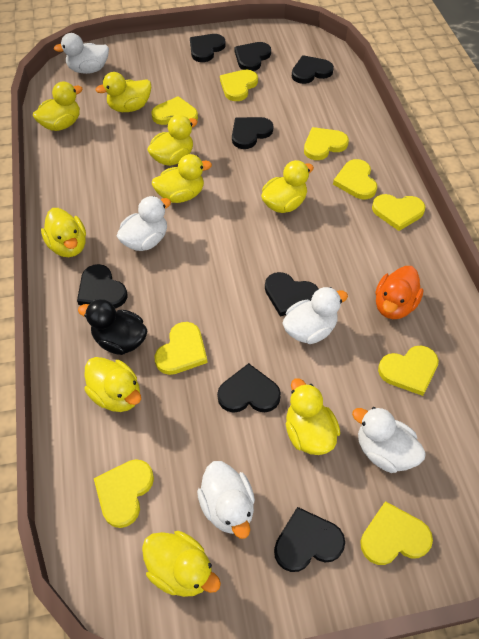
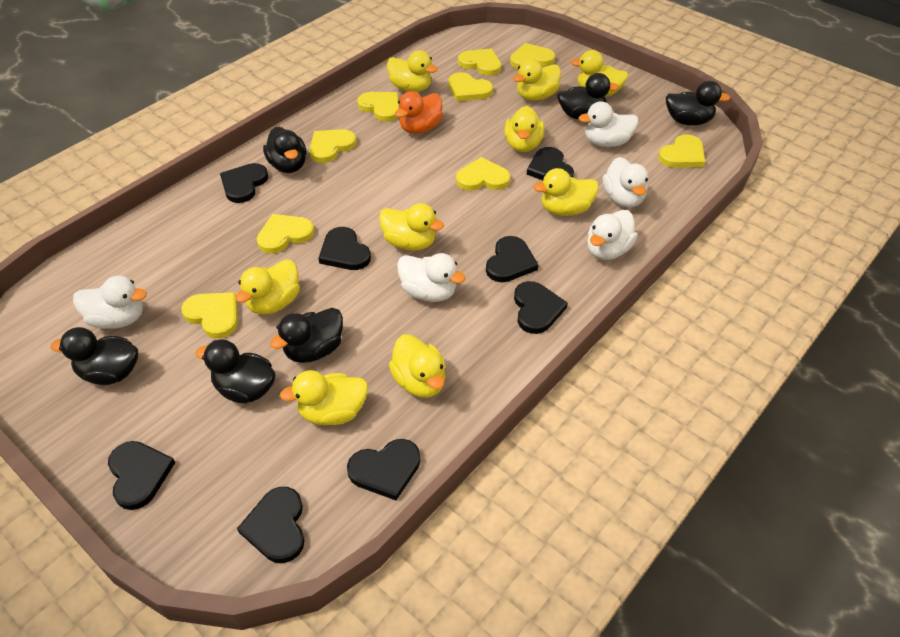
black duck: 1 -> 6

